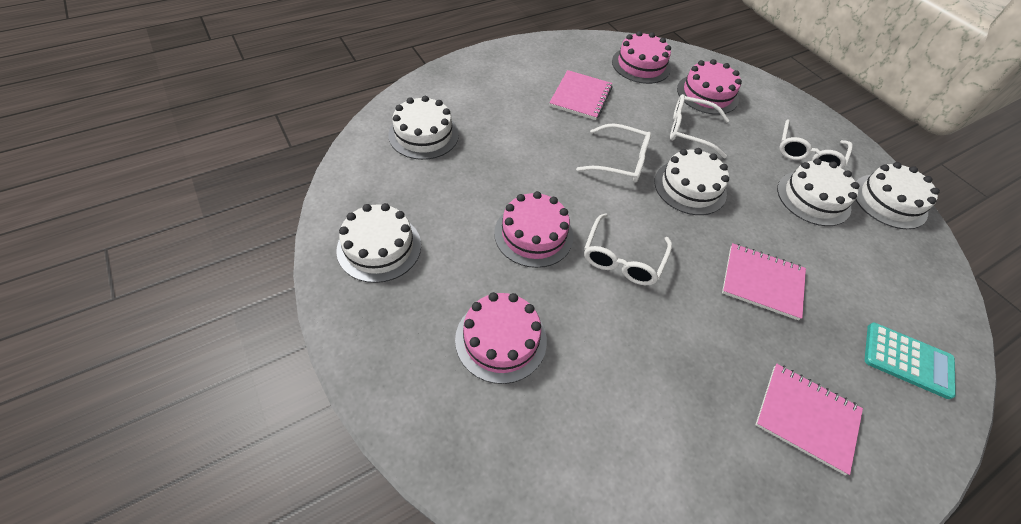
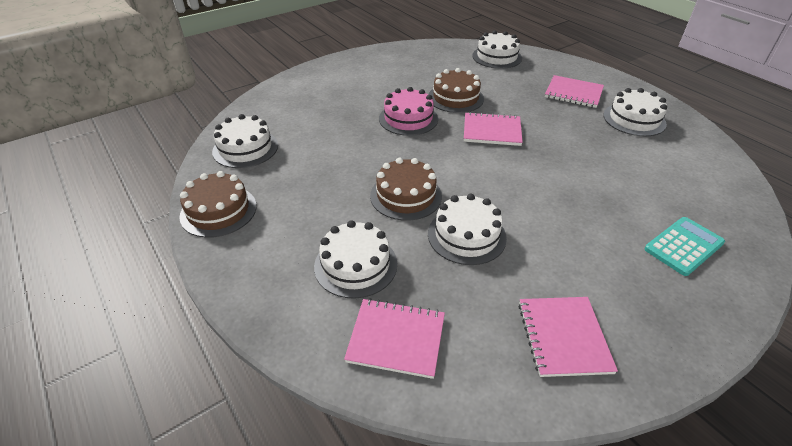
brown cake: 0 -> 3
pink cake: 4 -> 1
pink notebook: 3 -> 4
white glasses: 4 -> 0

